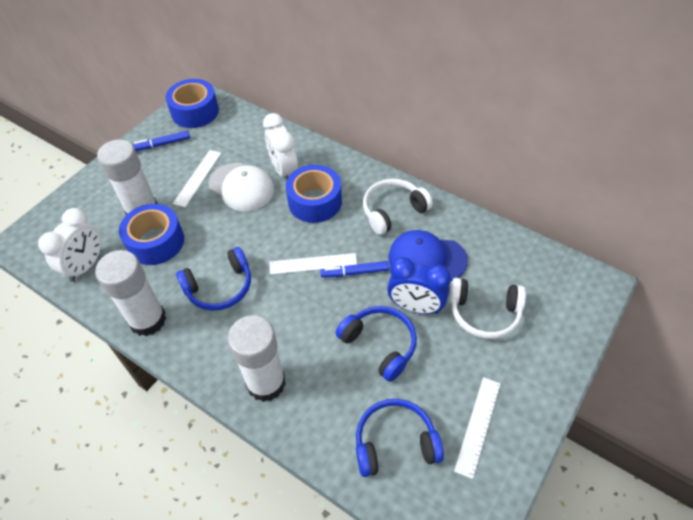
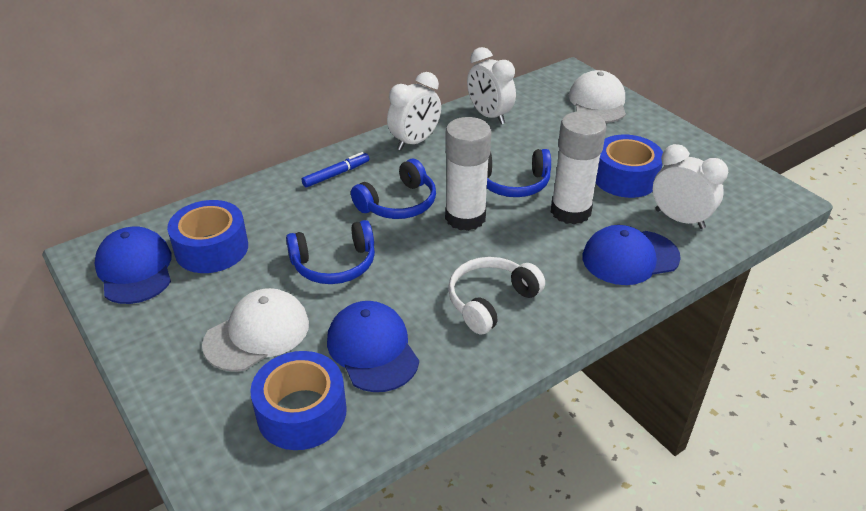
blue cap: 1 -> 3
blue clock: 1 -> 0
blue marker: 2 -> 1
white cap: 1 -> 2
white clock: 2 -> 3
white glue stick: 3 -> 2
white headphones: 2 -> 1
white ruler: 3 -> 0

